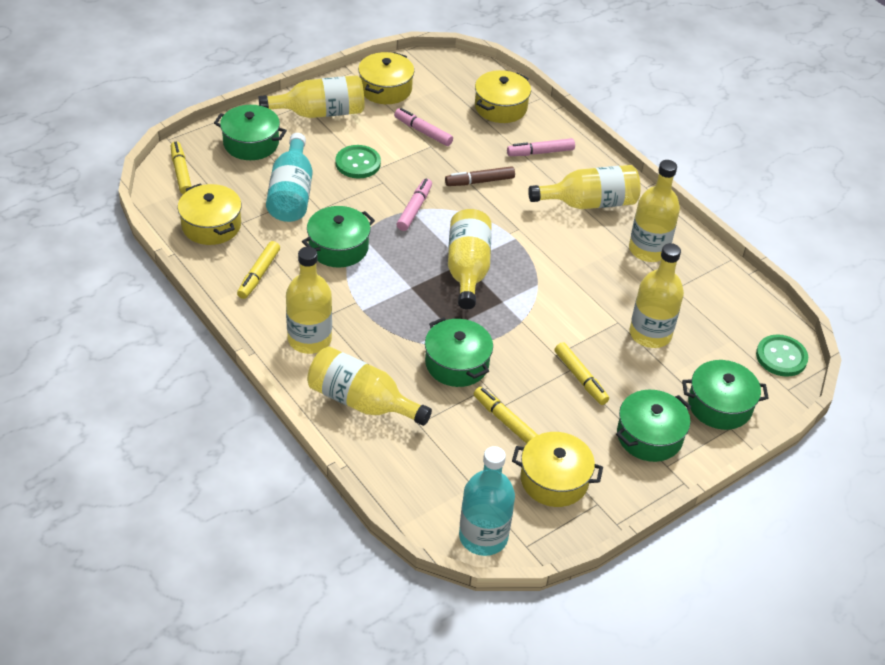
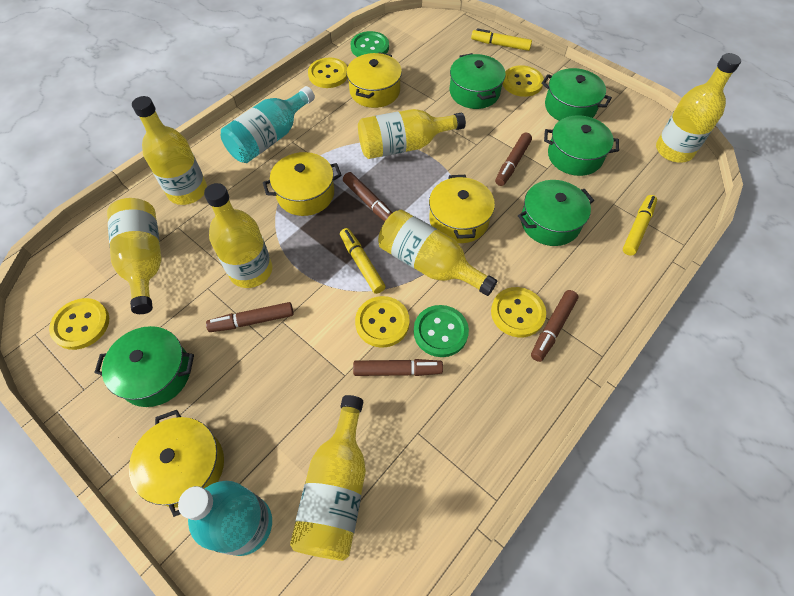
brown marker: 1 -> 5
pink marker: 3 -> 0
yellow button: 0 -> 5
yellow marker: 4 -> 3

